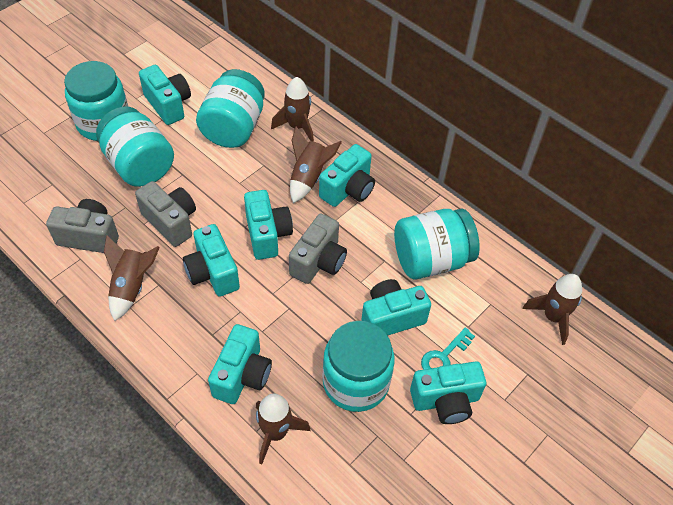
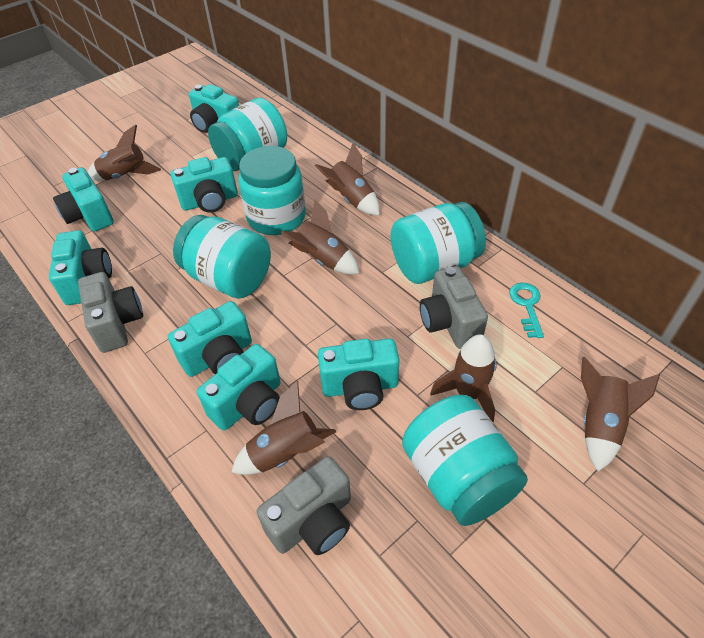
brown rocket: 5 -> 6

